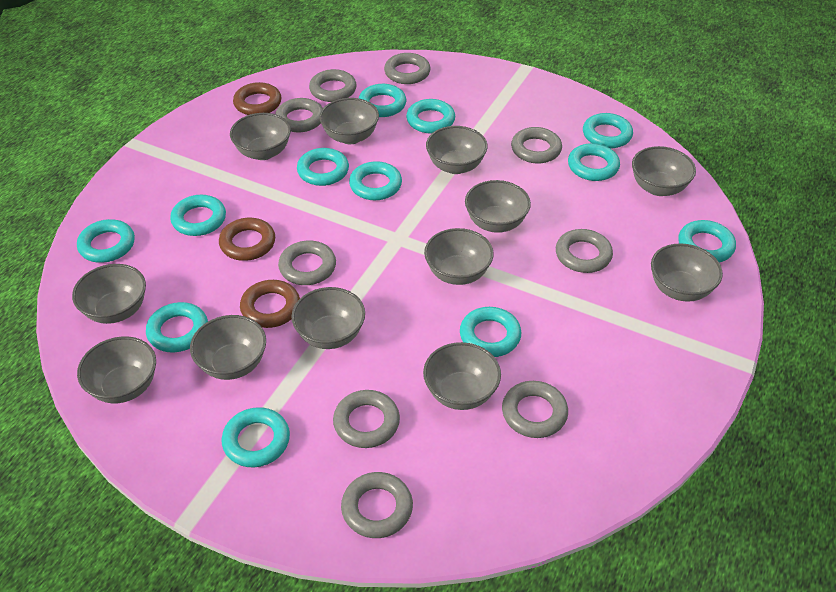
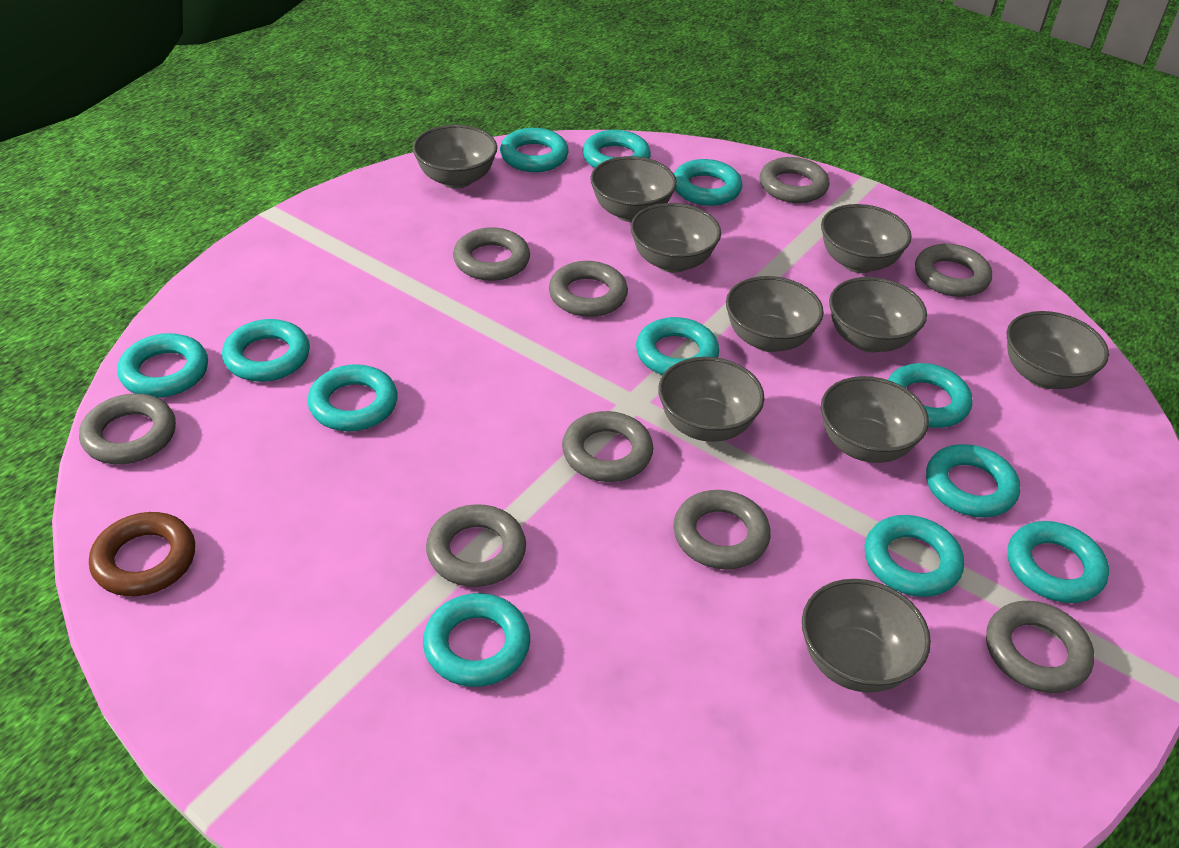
brown ring: 3 -> 1
grey bowl: 12 -> 10

